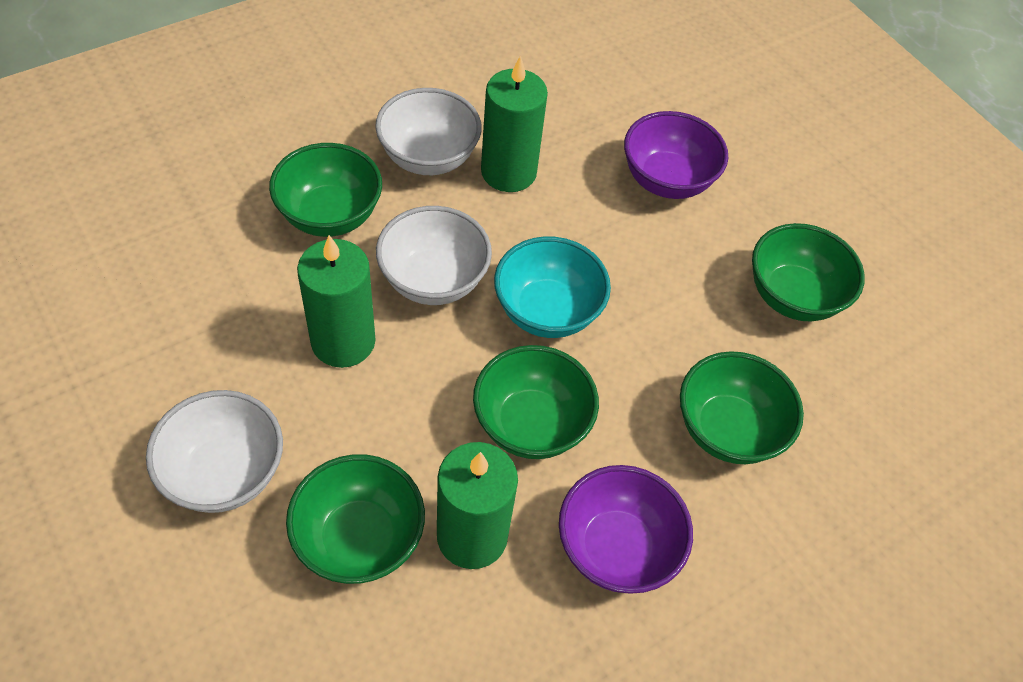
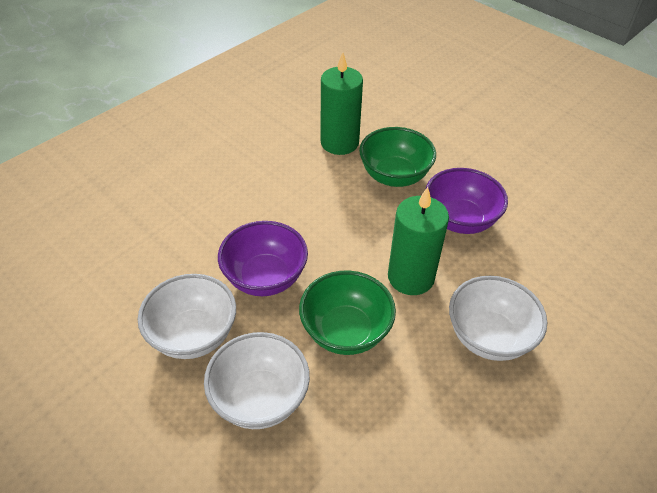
green bowl: 5 -> 2
green candle: 3 -> 2
turquoise bowl: 1 -> 0

